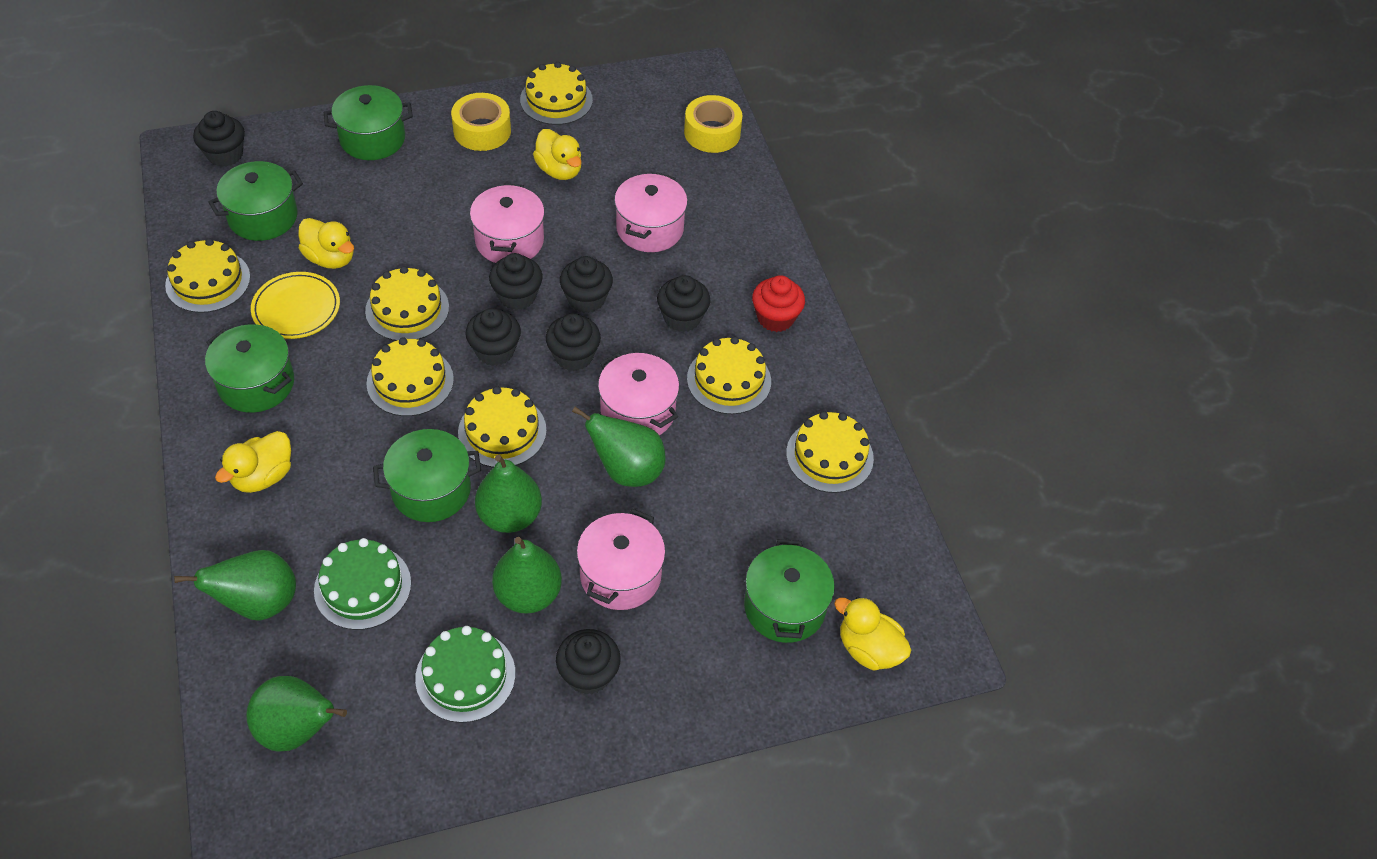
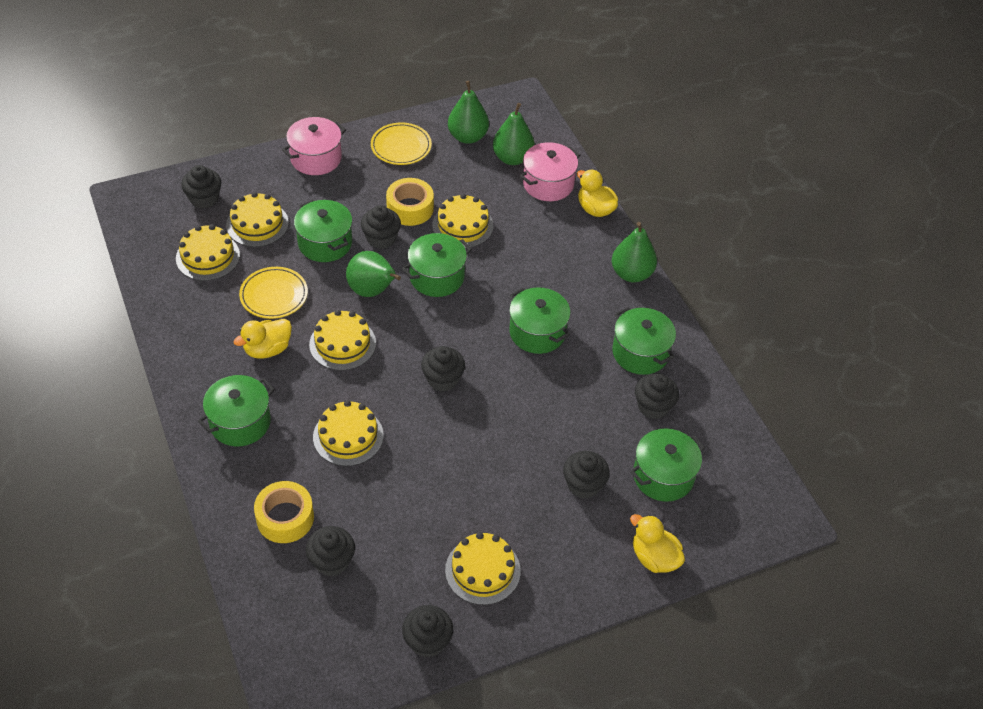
green cake: 2 -> 0
green pear: 5 -> 4
green pot: 5 -> 6
pink pot: 4 -> 2
red cupcake: 1 -> 0
yellow cake: 7 -> 6
yellow duck: 4 -> 3
yellow plate: 1 -> 2

